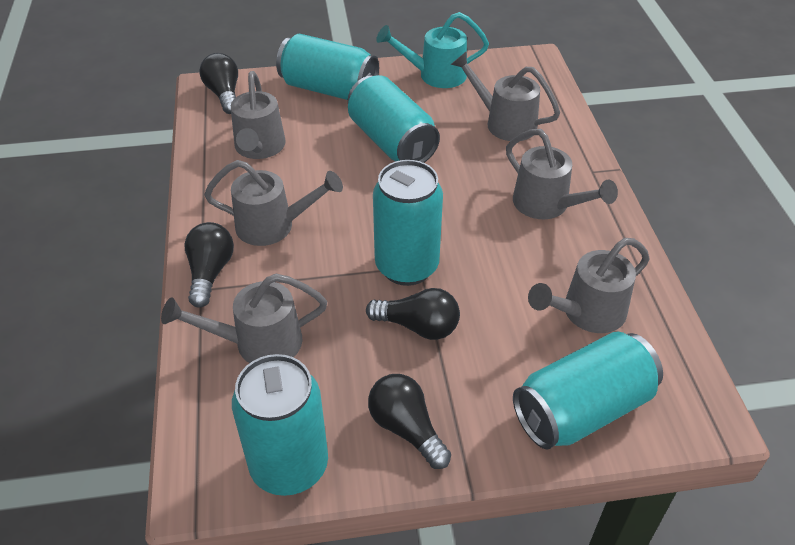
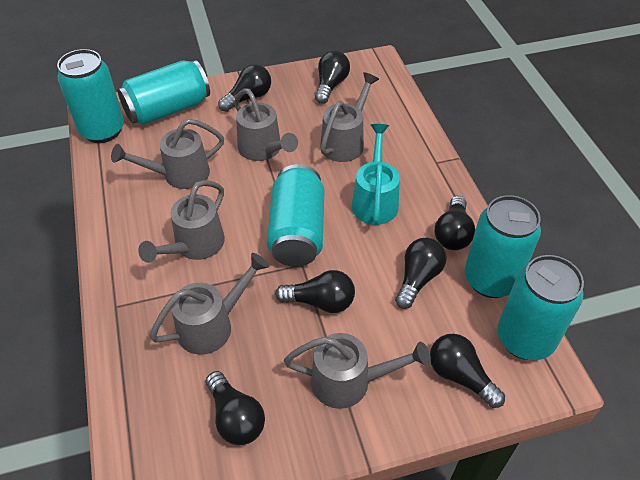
black light bulb: 4 -> 7

